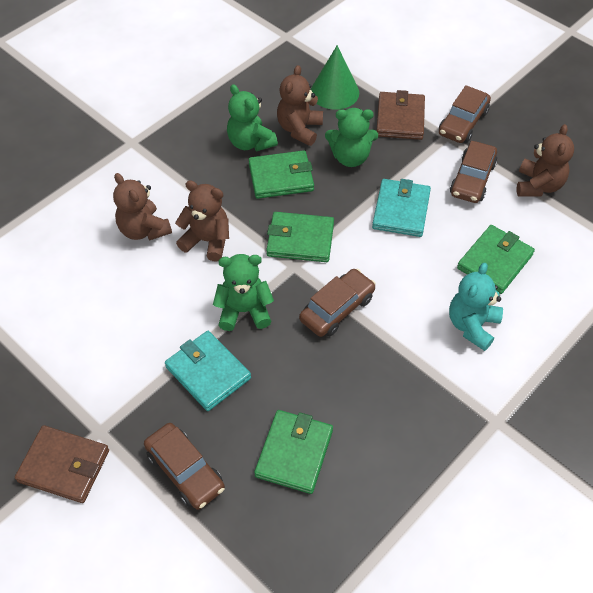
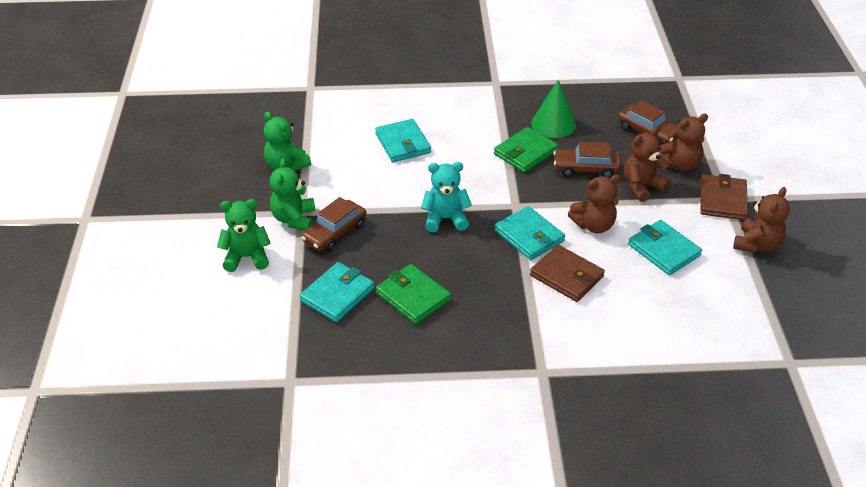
brown car: 4 -> 3
green wallet: 4 -> 2
turquoise wallet: 2 -> 4

